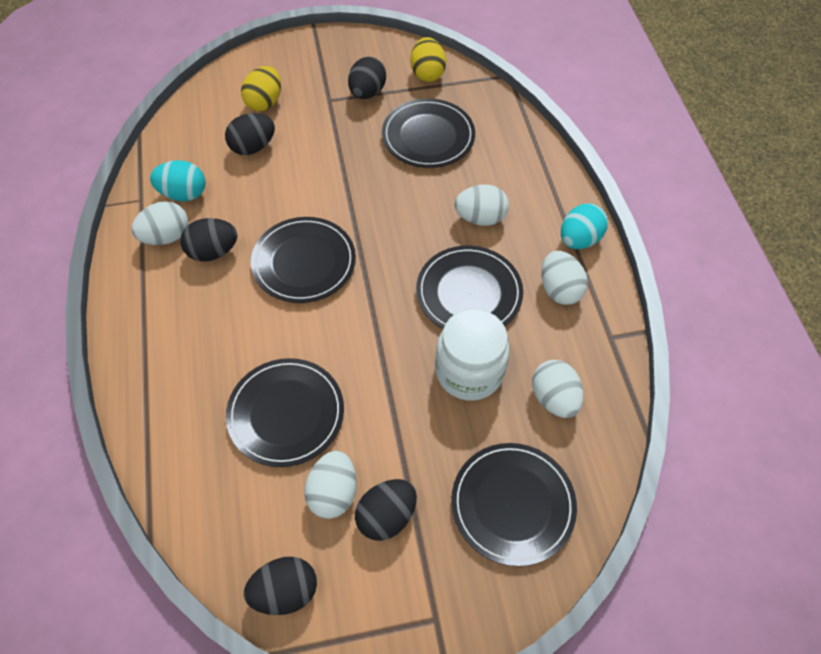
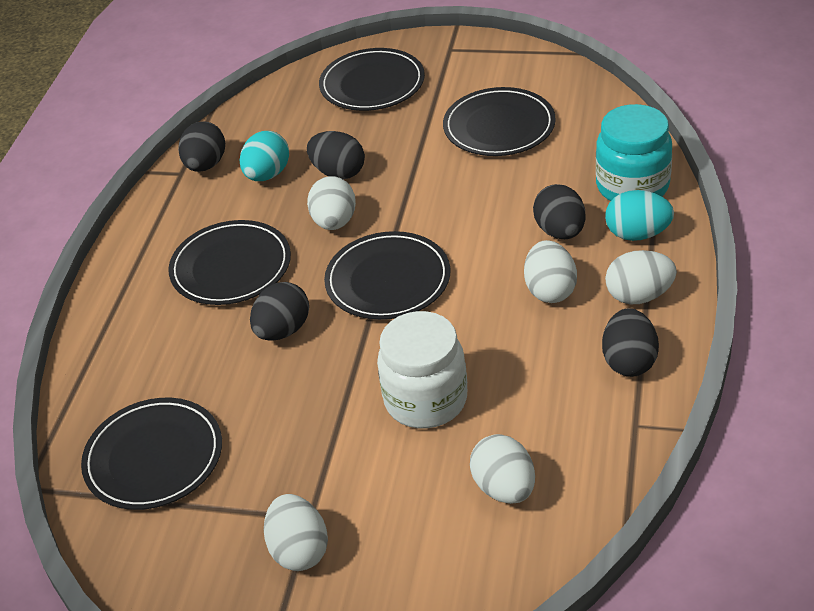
turquoise jar: 0 -> 1
yellow egg: 2 -> 0

